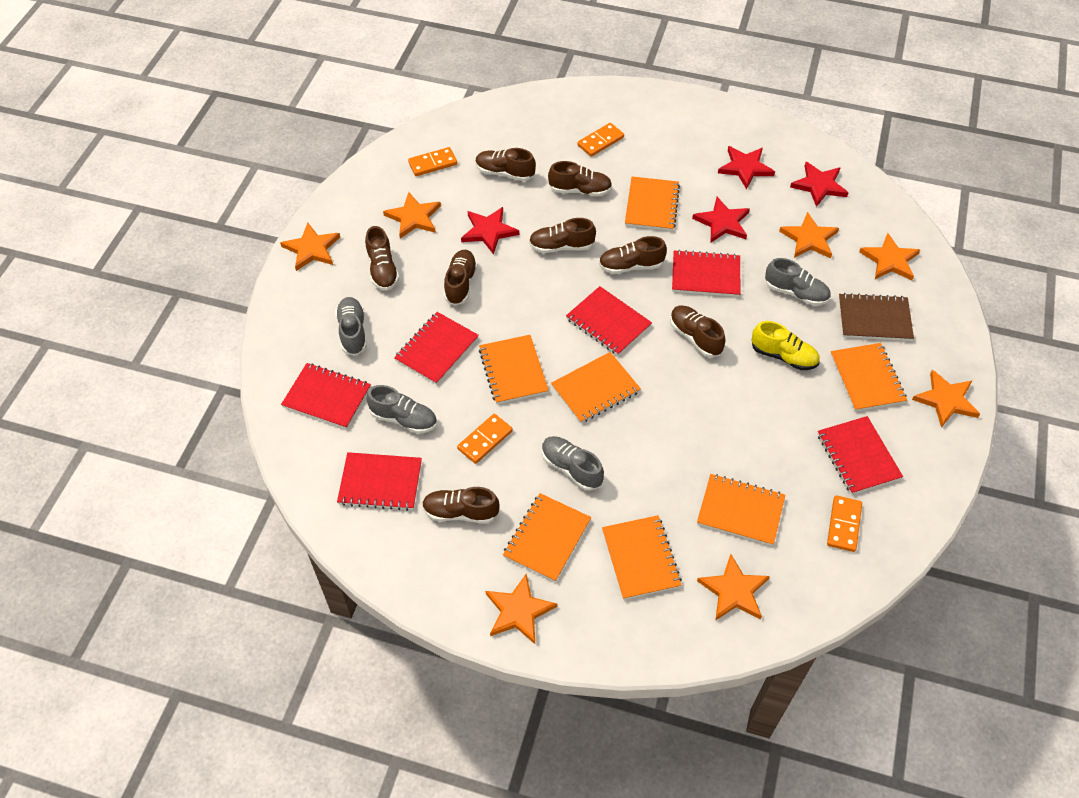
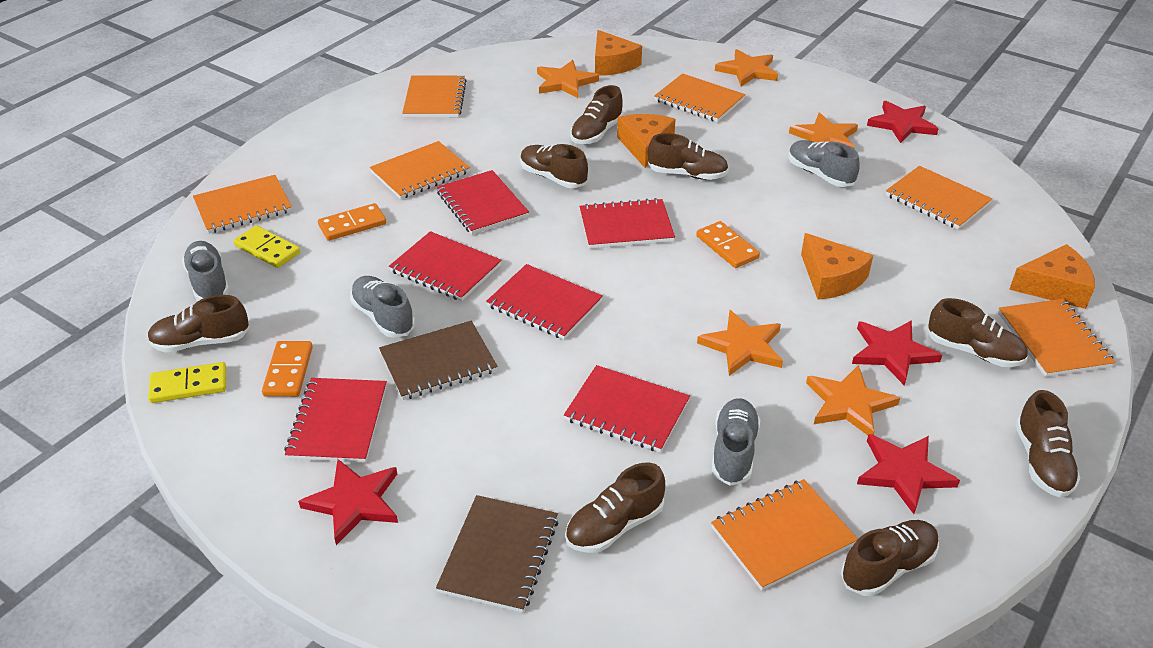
brown notebook: 1 -> 2
orange cheese: 0 -> 4
orange domino: 4 -> 3
orange star: 7 -> 5
yellow domino: 0 -> 2
yellow shoe: 1 -> 0

